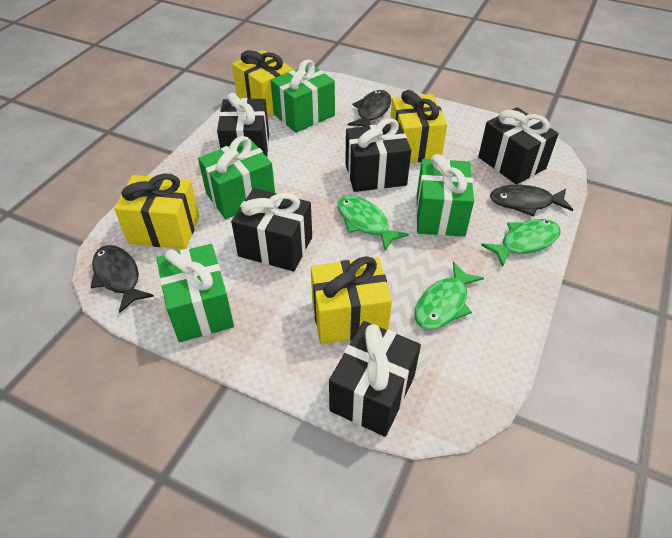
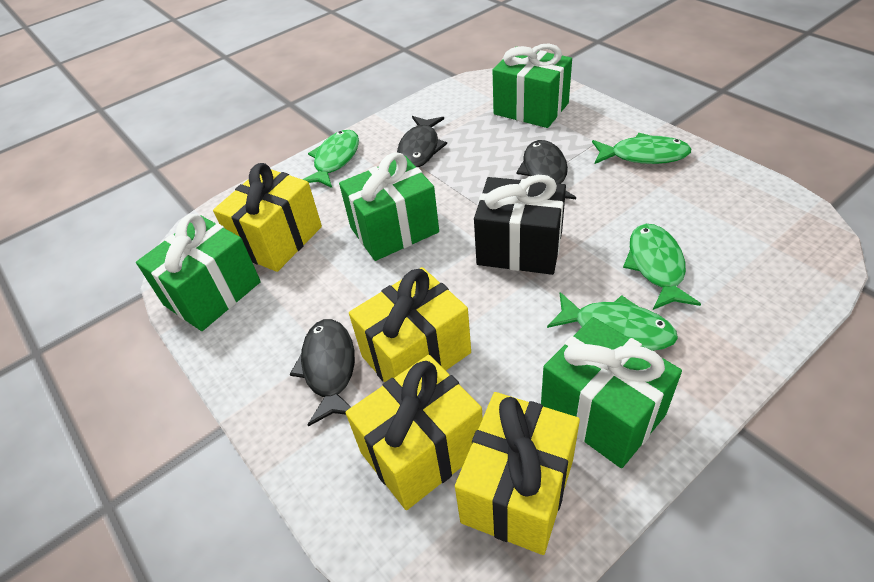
black gift: 5 -> 1
green fish: 3 -> 4

